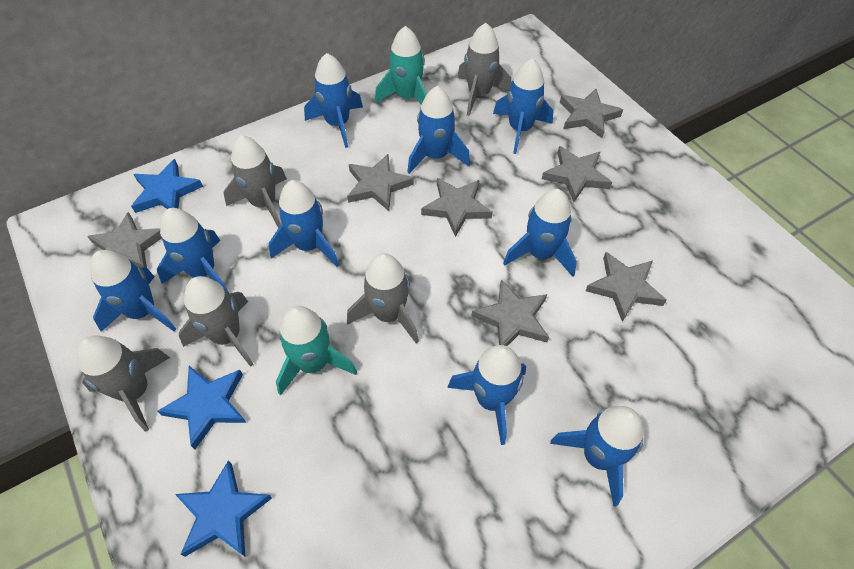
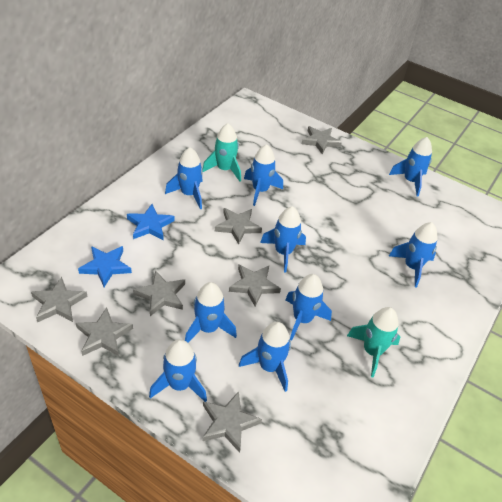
blue star: 3 -> 2
grey rocket: 5 -> 0

